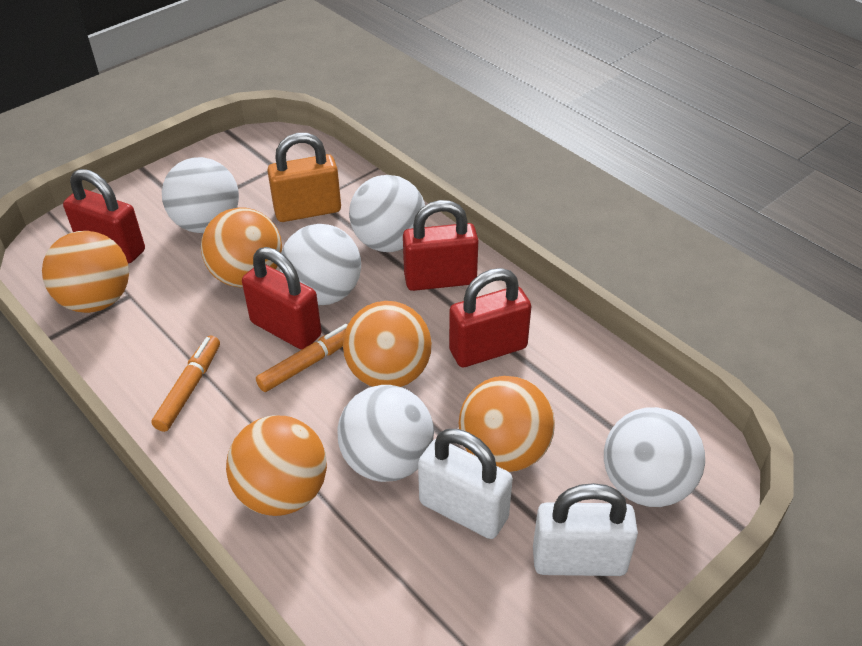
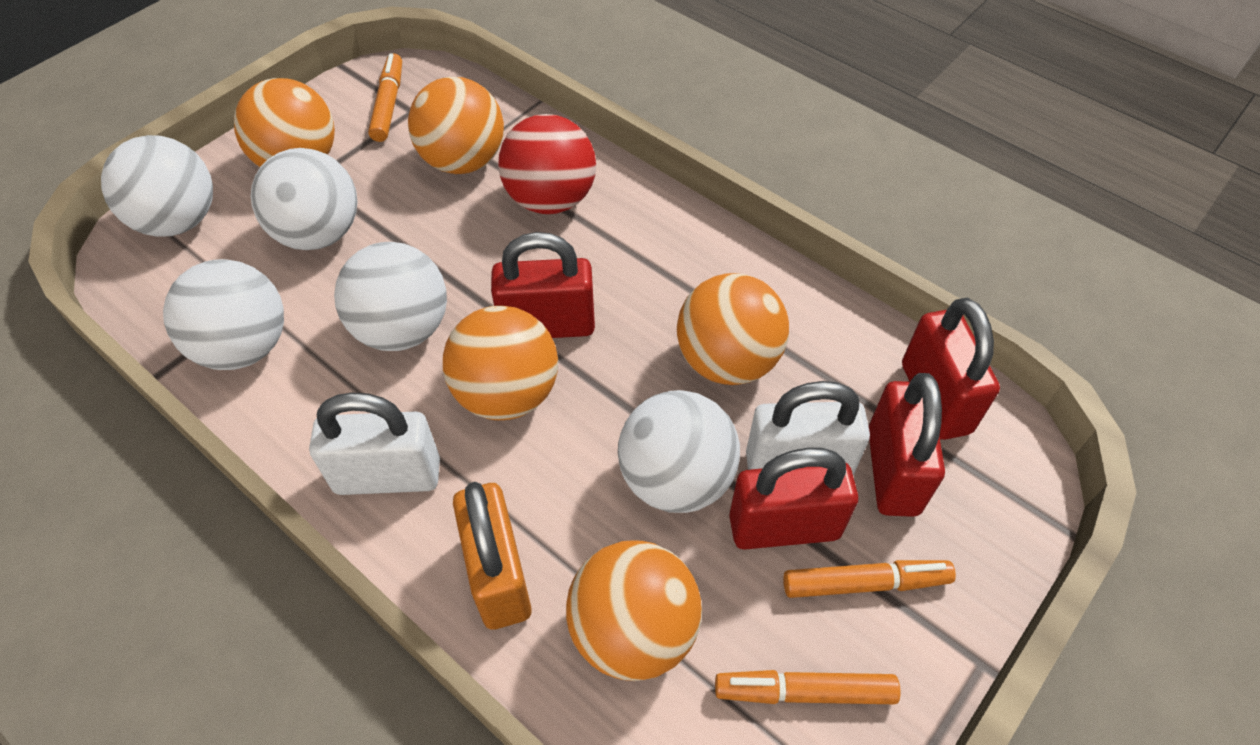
orange marker: 2 -> 3
red ball: 0 -> 1

